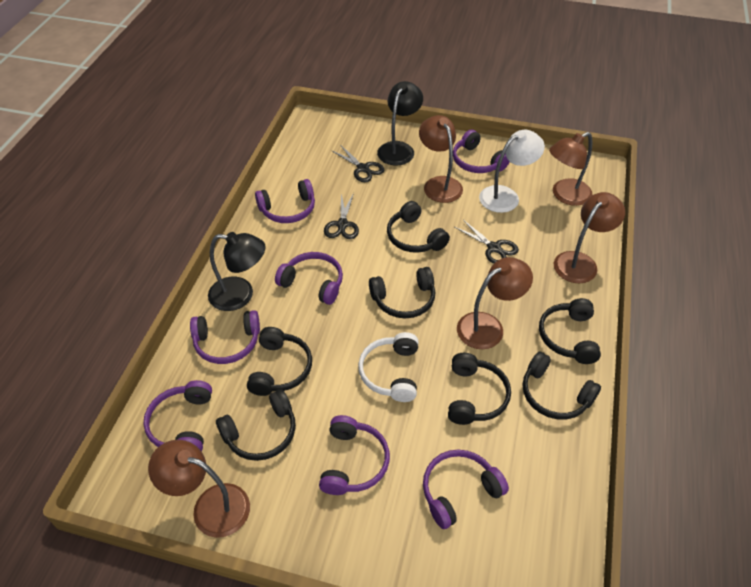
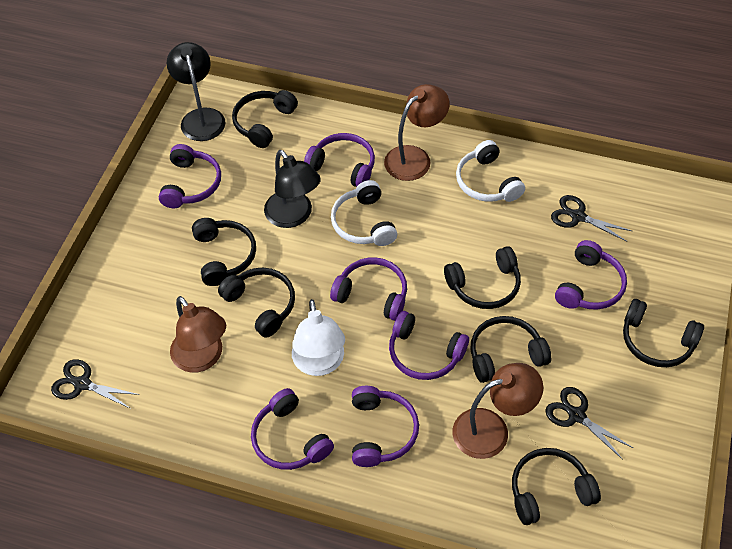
brown lamp: 5 -> 3
white headphones: 1 -> 2

